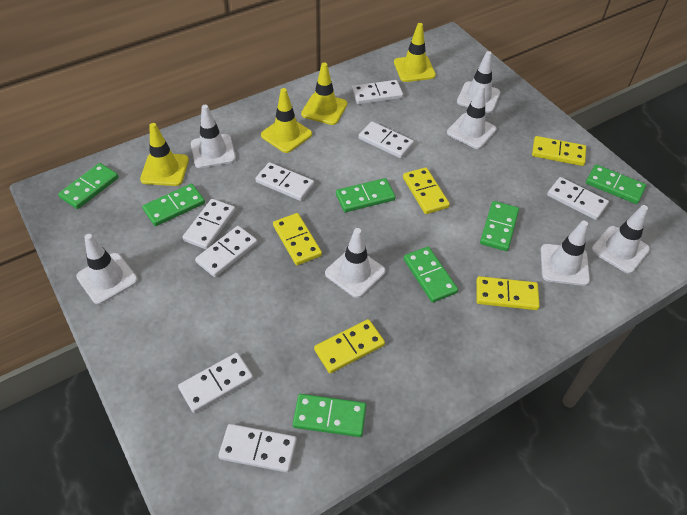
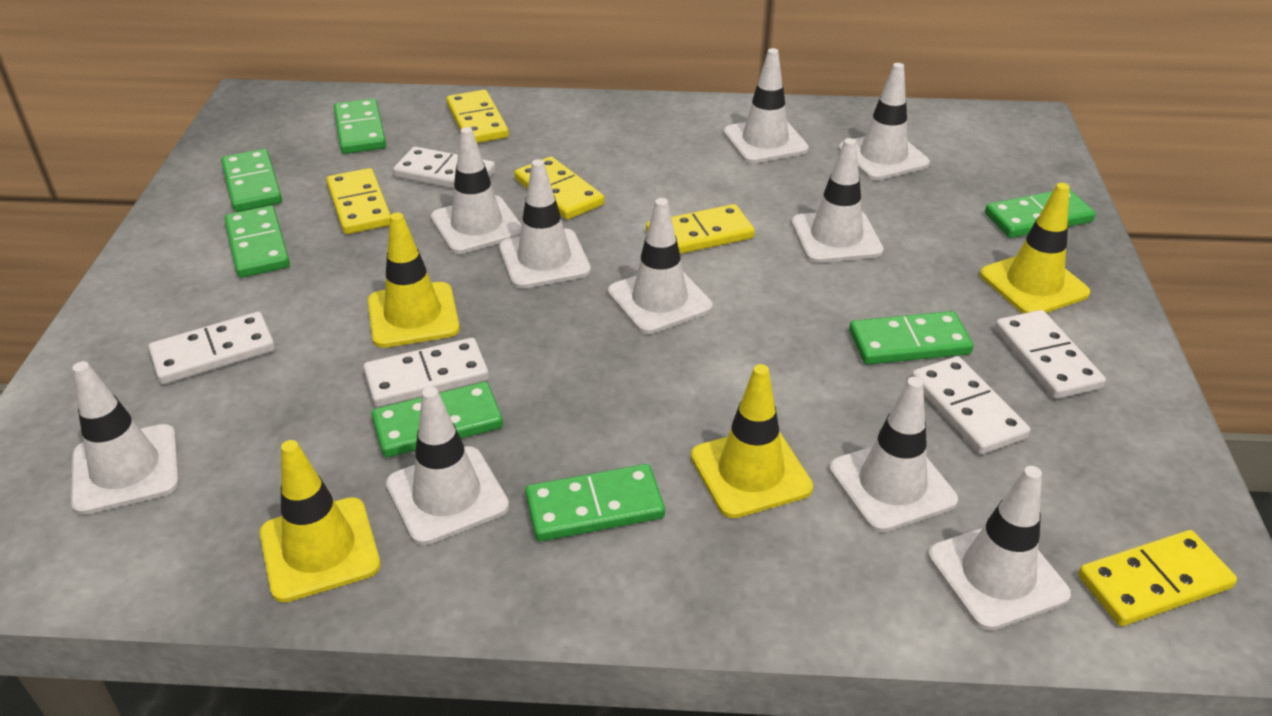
white domino: 8 -> 5
white traffic cone: 7 -> 10

